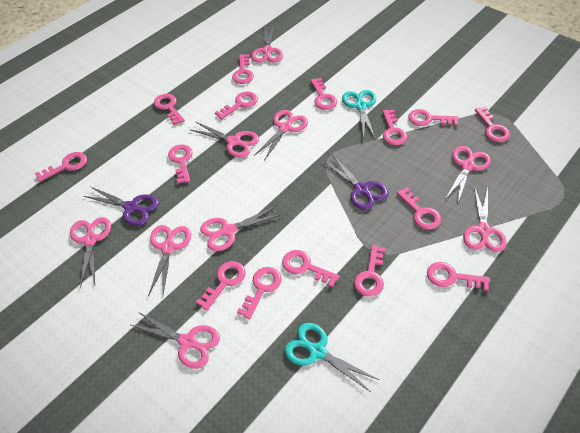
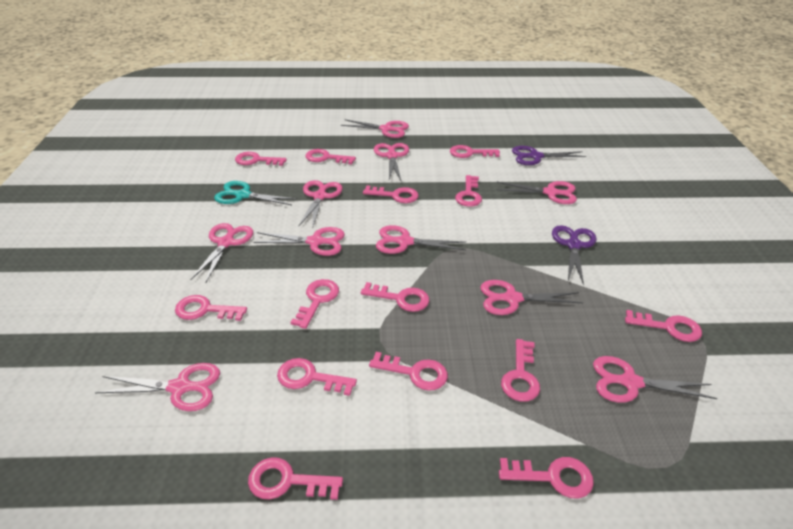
pink key: 15 -> 14
pink scissors: 9 -> 10
turquoise scissors: 2 -> 1

